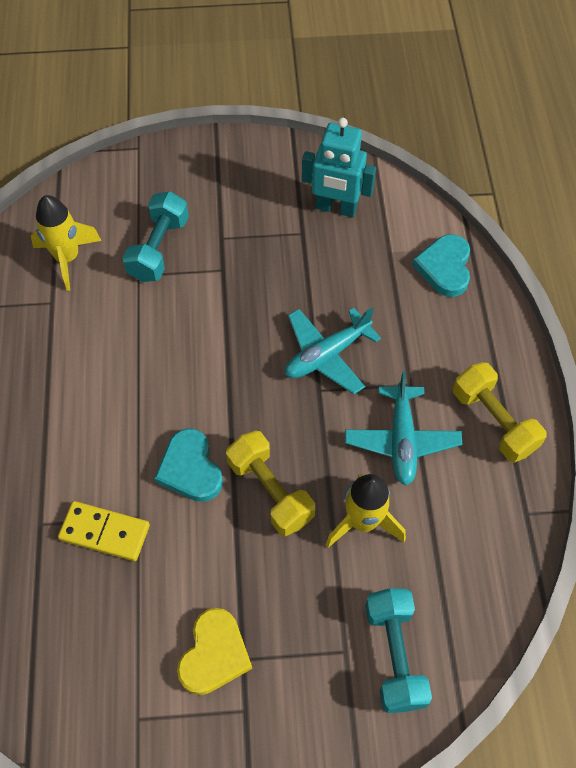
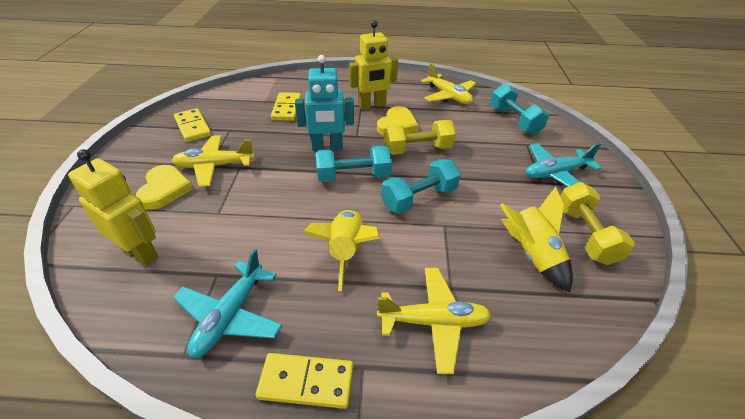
turquoise dumbbell: 2 -> 3
turquoise heart: 2 -> 0
yellow domino: 1 -> 3
yellow heart: 1 -> 2
yellow plane: 0 -> 3
yellow robot: 0 -> 2

